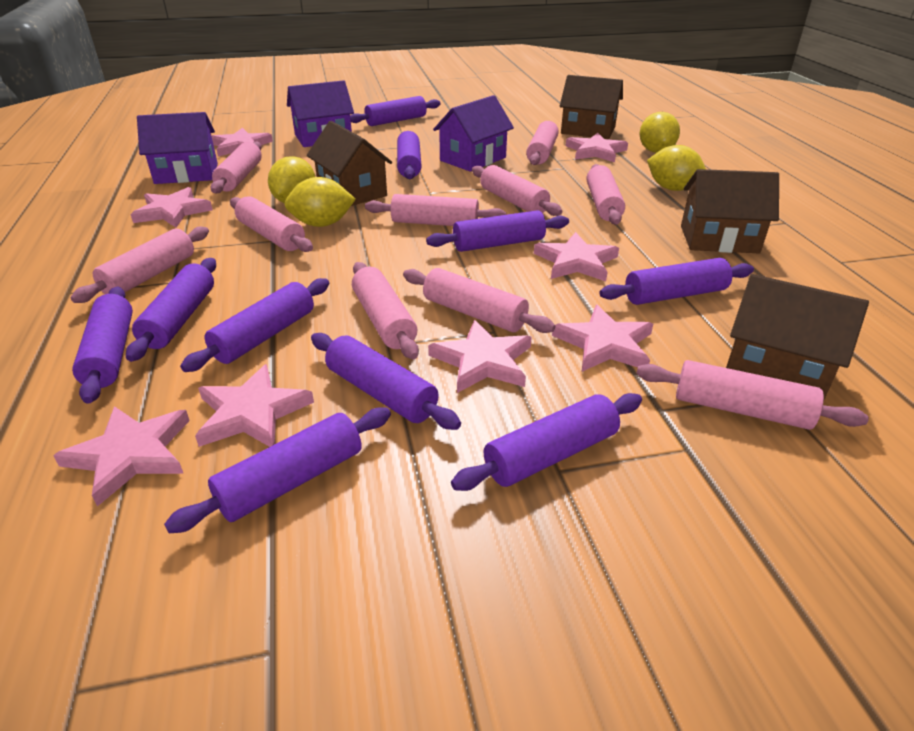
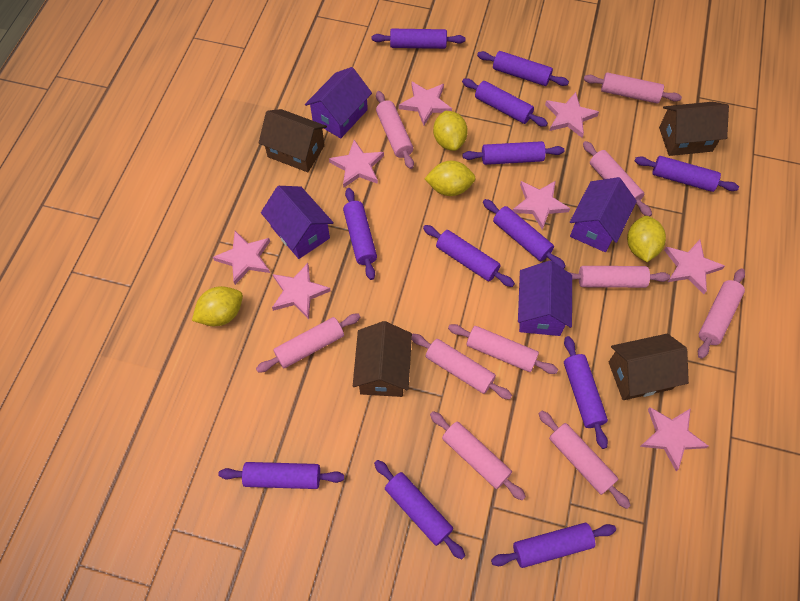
purple house: 3 -> 4
purple rolling pin: 10 -> 12

